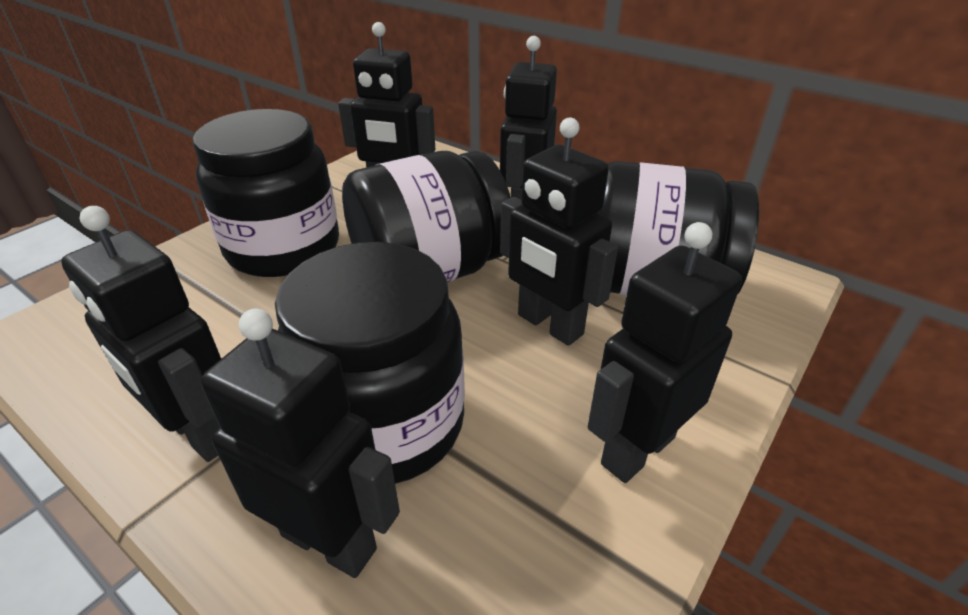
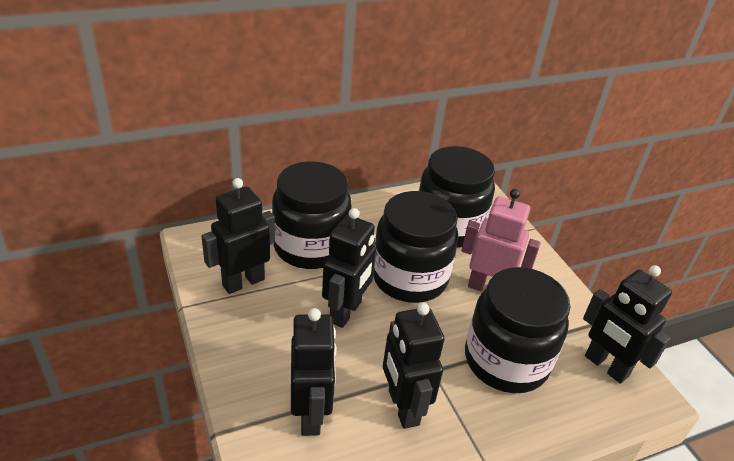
black robot: 6 -> 5
pink robot: 0 -> 1

